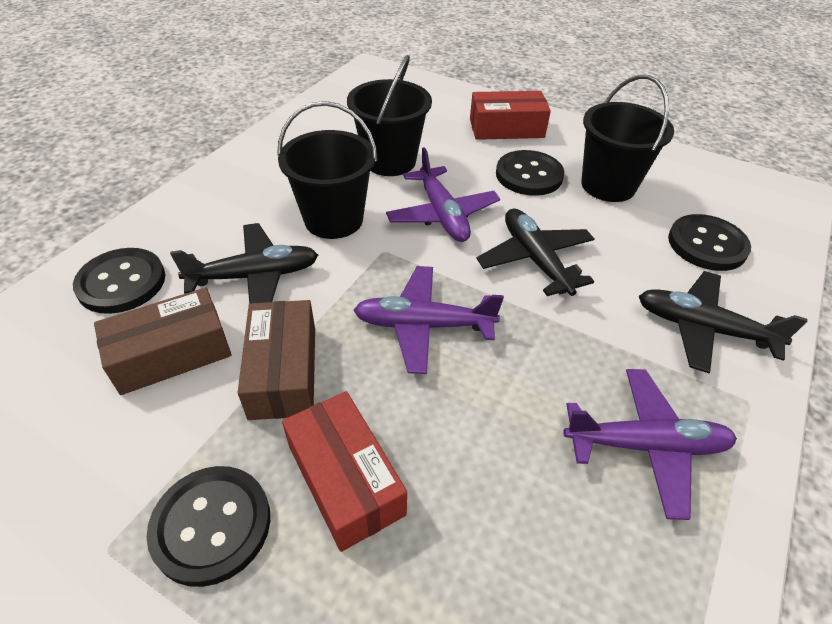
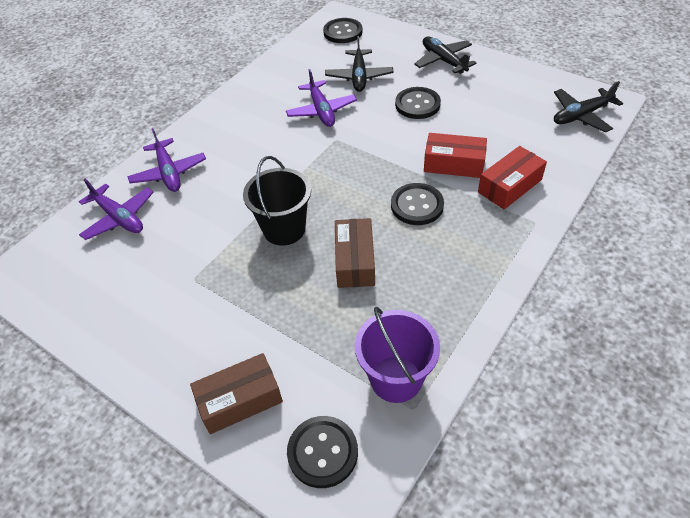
black bucket: 3 -> 1
purple bucket: 0 -> 1

